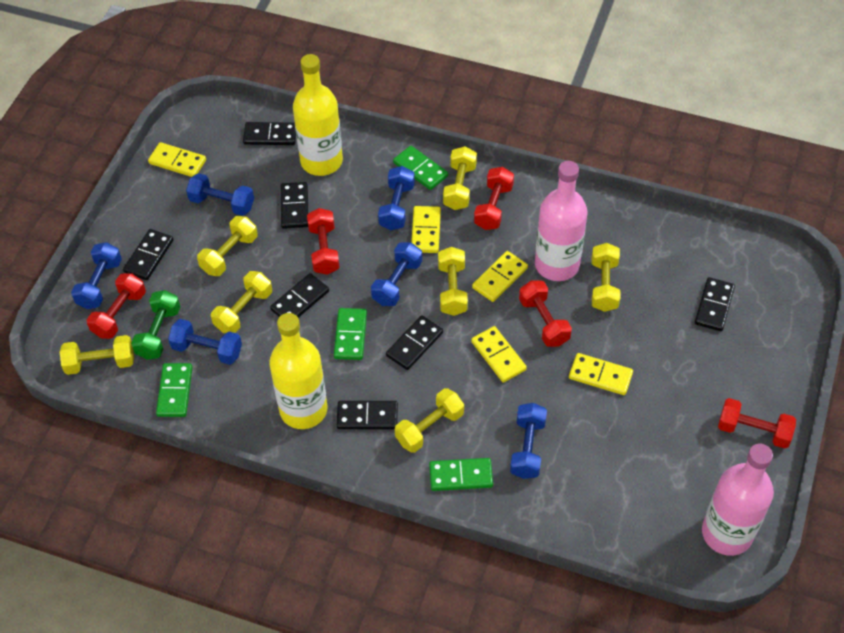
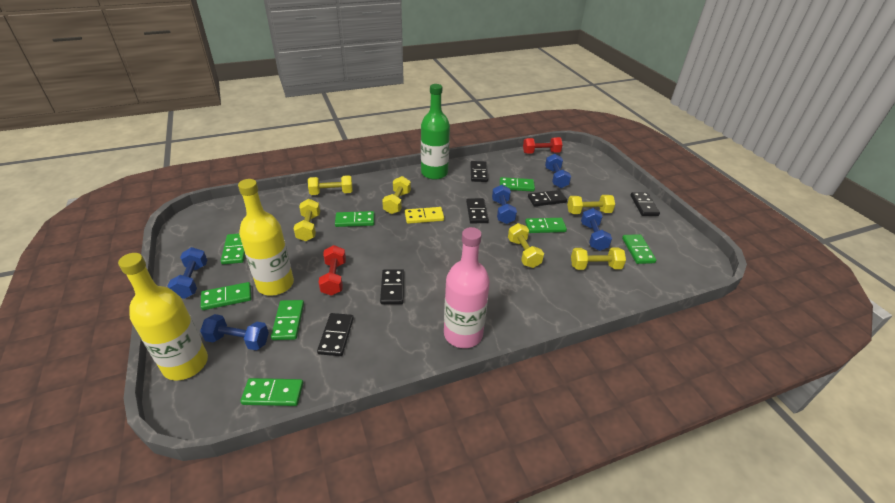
black domino: 7 -> 6
blue dumbbell: 6 -> 5
green bottle: 0 -> 1
green domino: 4 -> 8
green dumbbell: 1 -> 0
pink bottle: 2 -> 1
red dumbbell: 5 -> 2
yellow domino: 5 -> 1
yellow dumbbell: 7 -> 6

